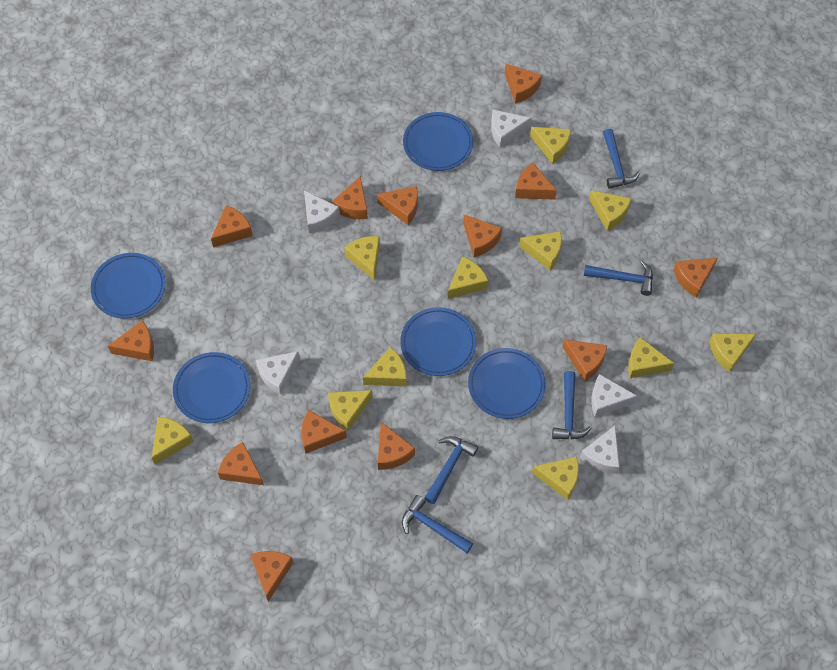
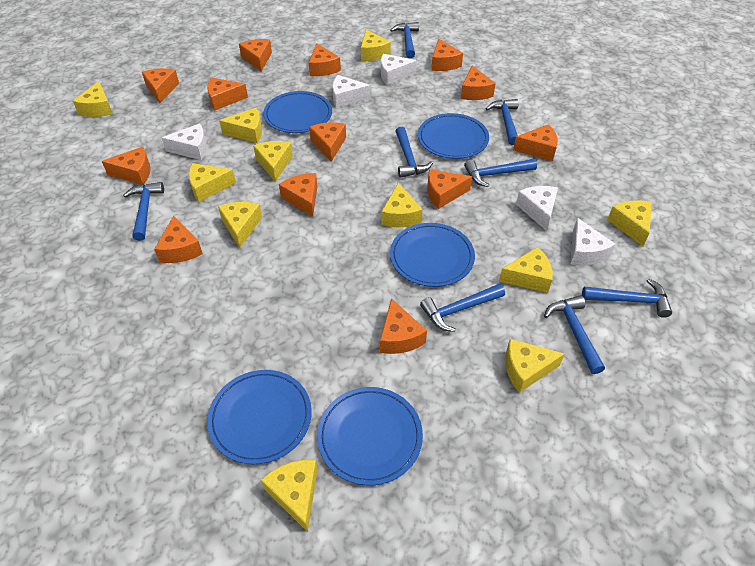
blue hammer: 5 -> 8

